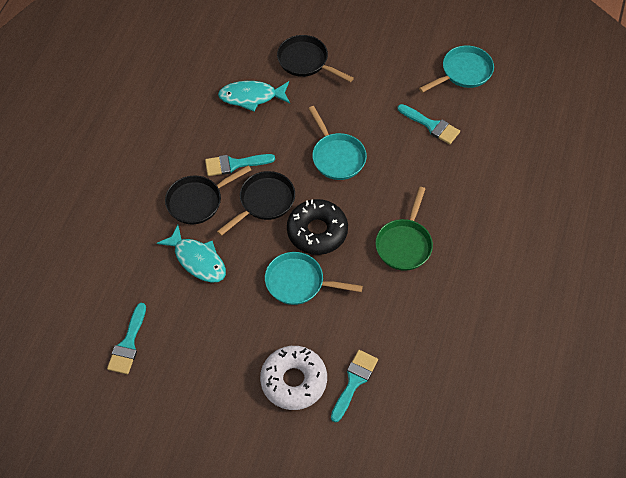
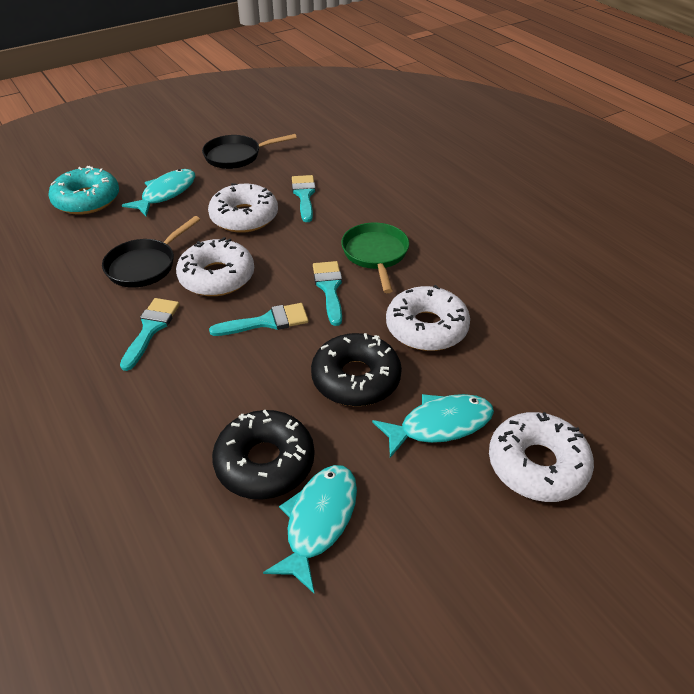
black donut: 1 -> 2
black pan: 3 -> 2
turquoise donut: 0 -> 1
turquoise fish: 2 -> 3
turquoise pan: 3 -> 0
white donut: 1 -> 4

